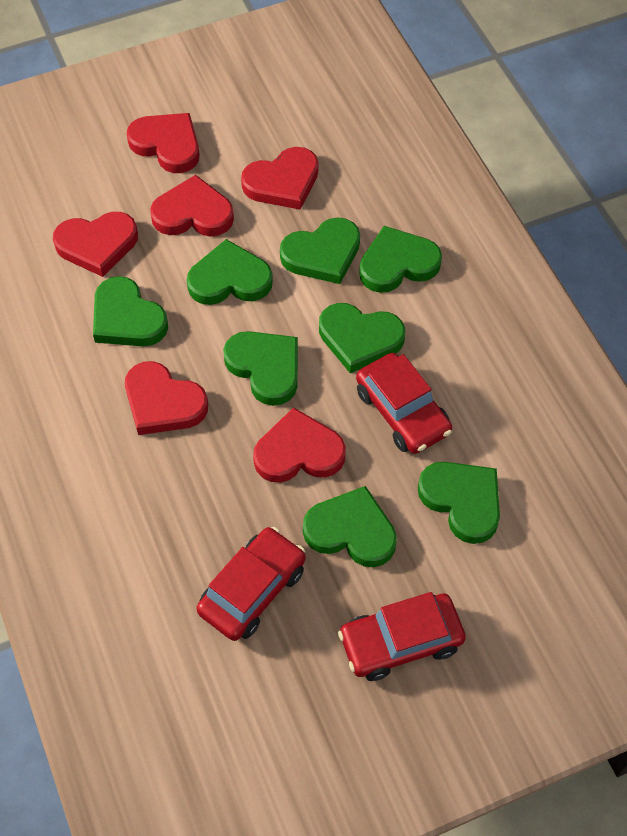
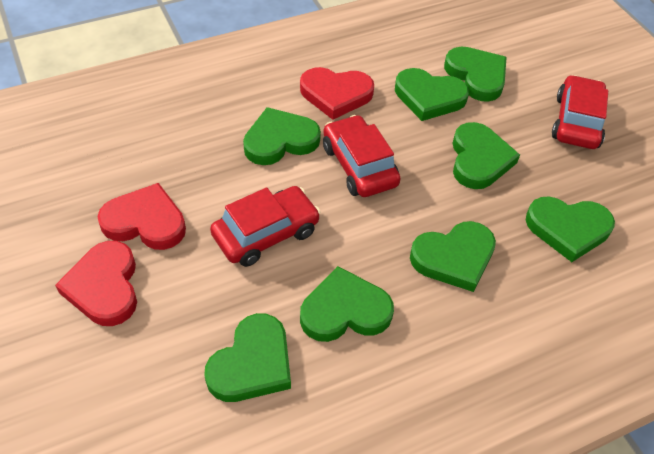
red heart: 6 -> 3

